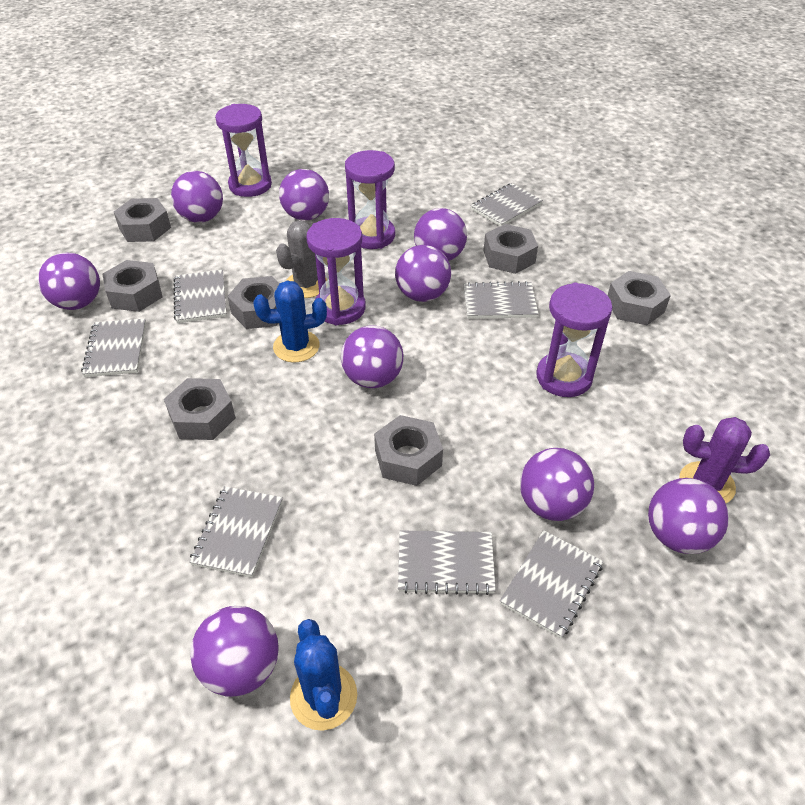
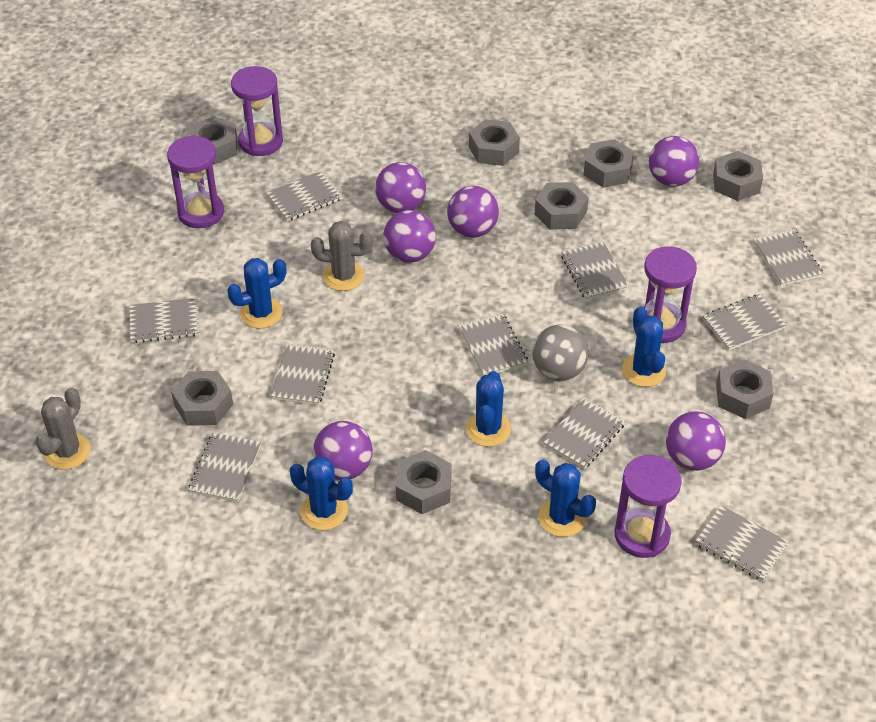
blue cactus: 2 -> 5
grey ball: 0 -> 1
grey cactus: 1 -> 2
grey notebook: 7 -> 10
grey nut: 7 -> 8
purple ball: 9 -> 6
purple cactus: 1 -> 0

